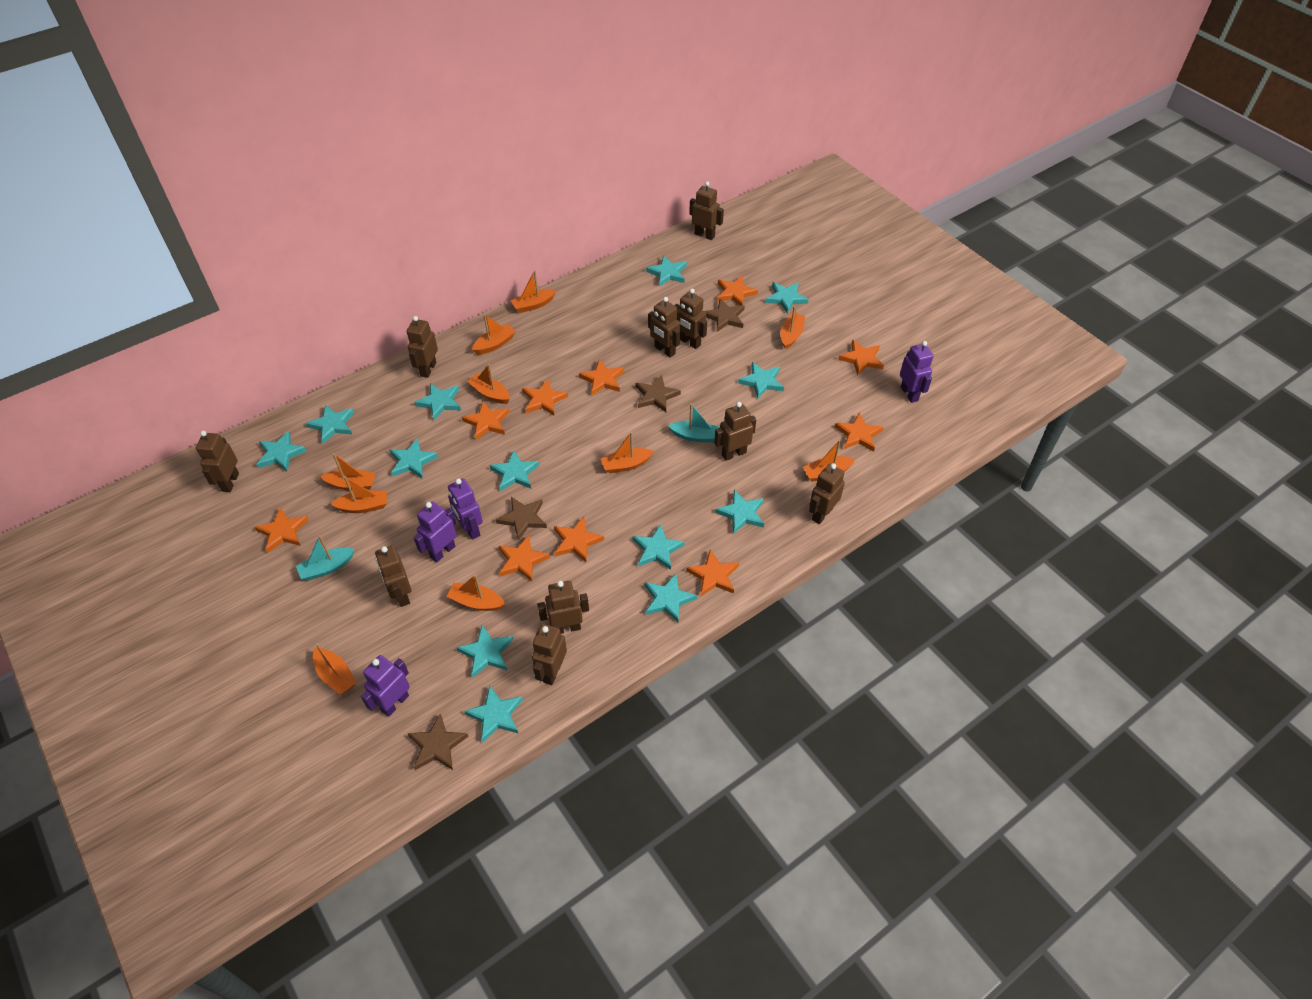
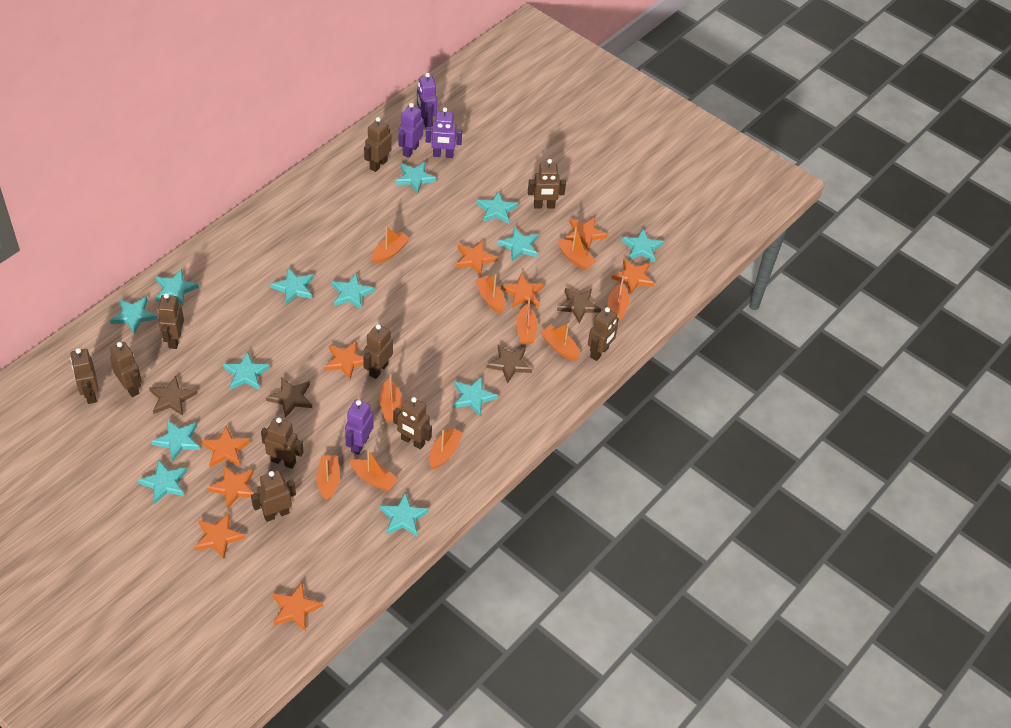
orange star: 10 -> 9
turquoise boat: 2 -> 0

